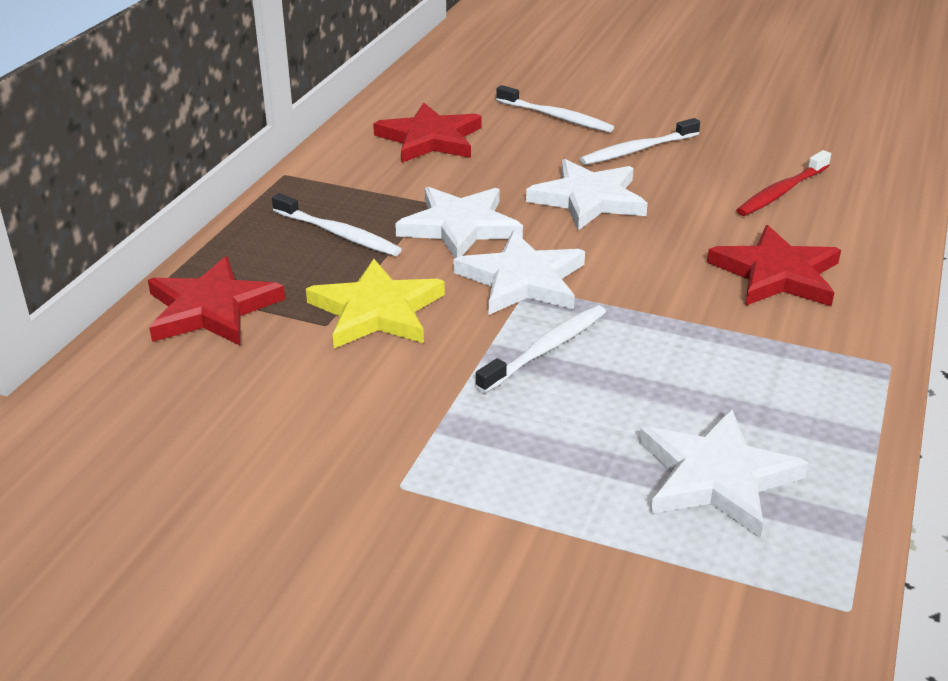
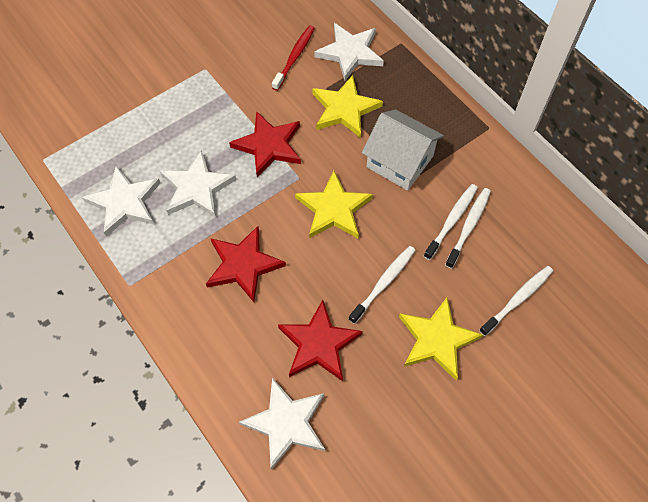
white house: 0 -> 1
yellow star: 1 -> 3

